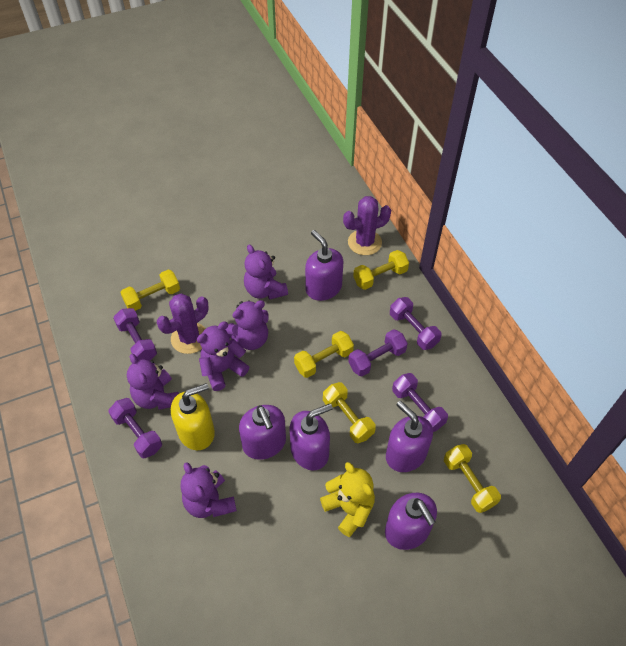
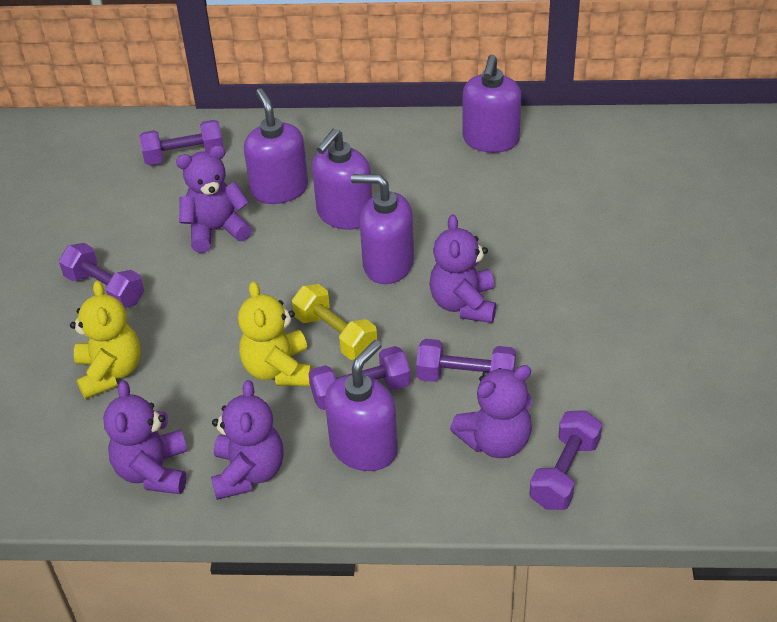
purple cactus: 2 -> 0
yellow dumbbell: 5 -> 1
yellow soap dispenser: 1 -> 0
yellow teddy bear: 1 -> 2

